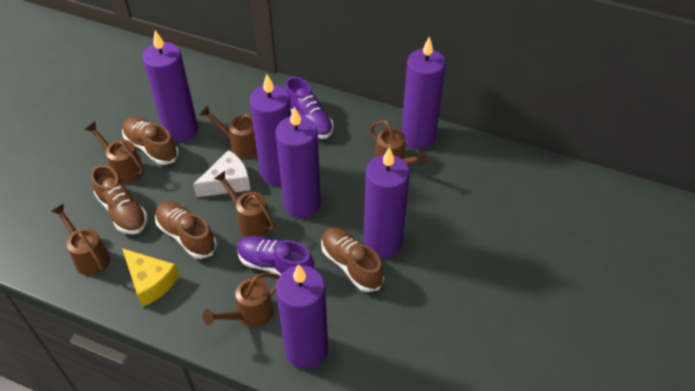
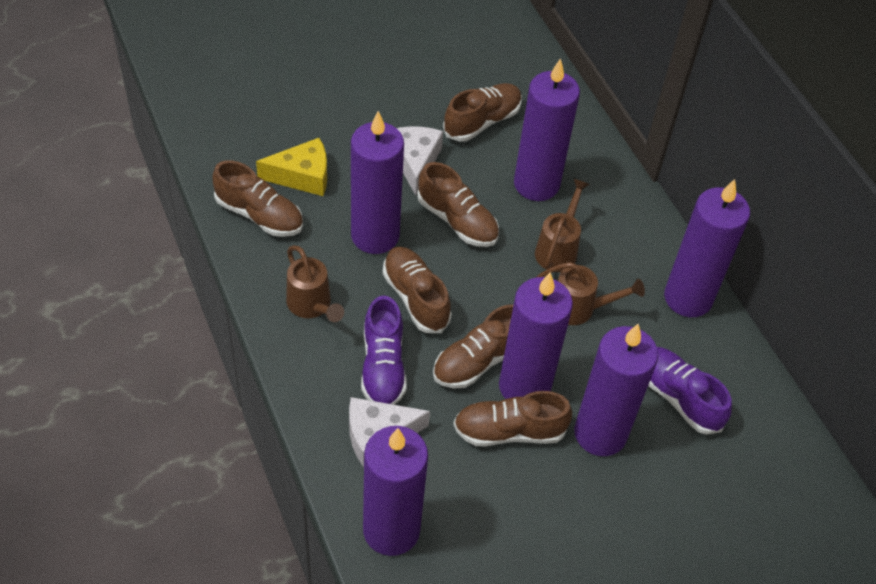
brown shoe: 4 -> 6
brown watering can: 6 -> 3
white cheese: 1 -> 2

